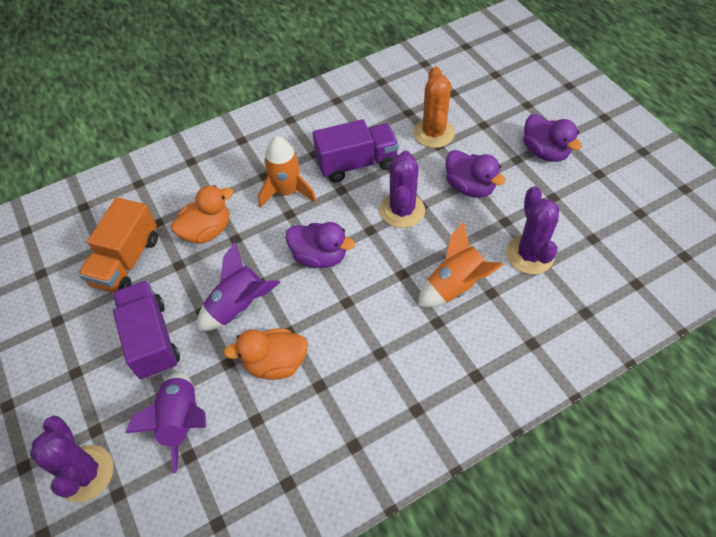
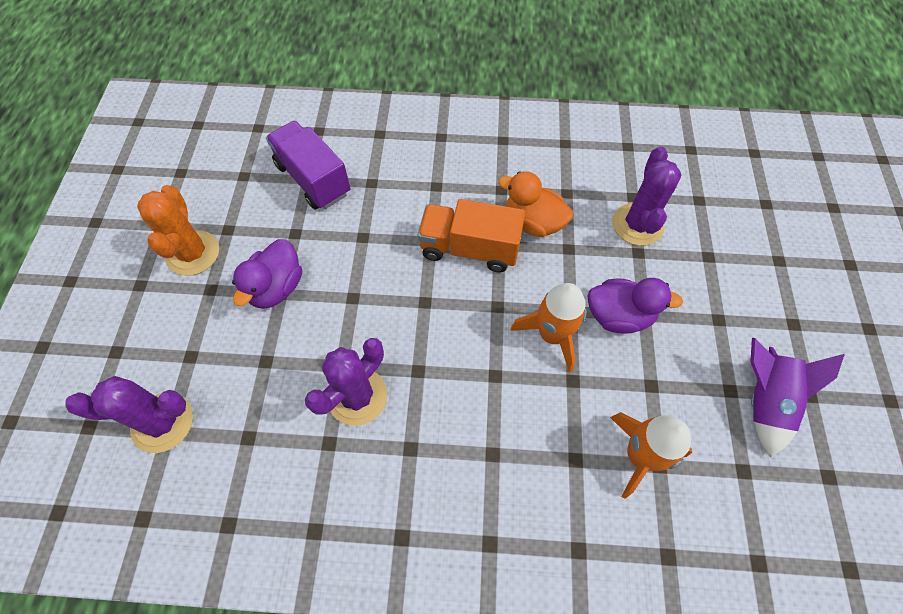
orange duck: 2 -> 1
purple duck: 3 -> 2
purple rocket: 2 -> 1
purple truck: 2 -> 1

